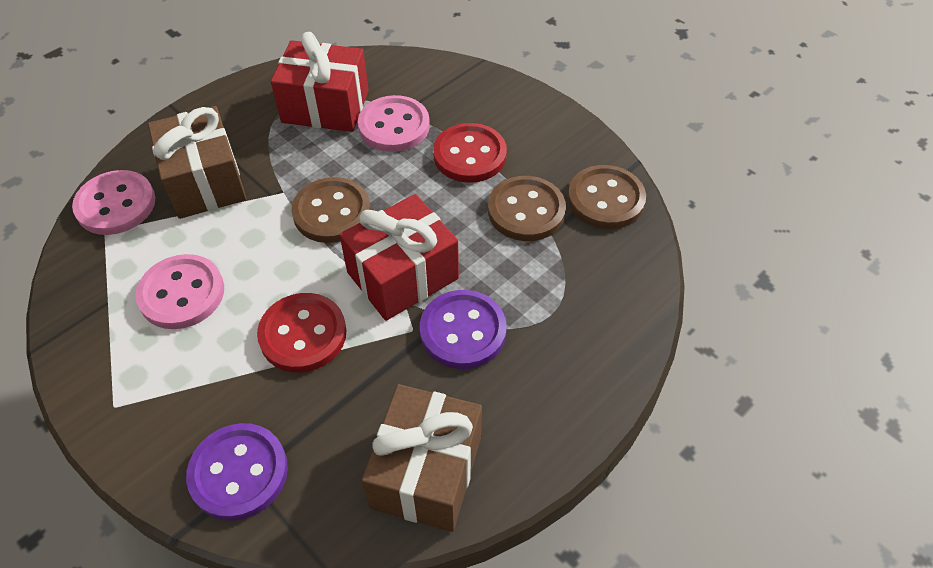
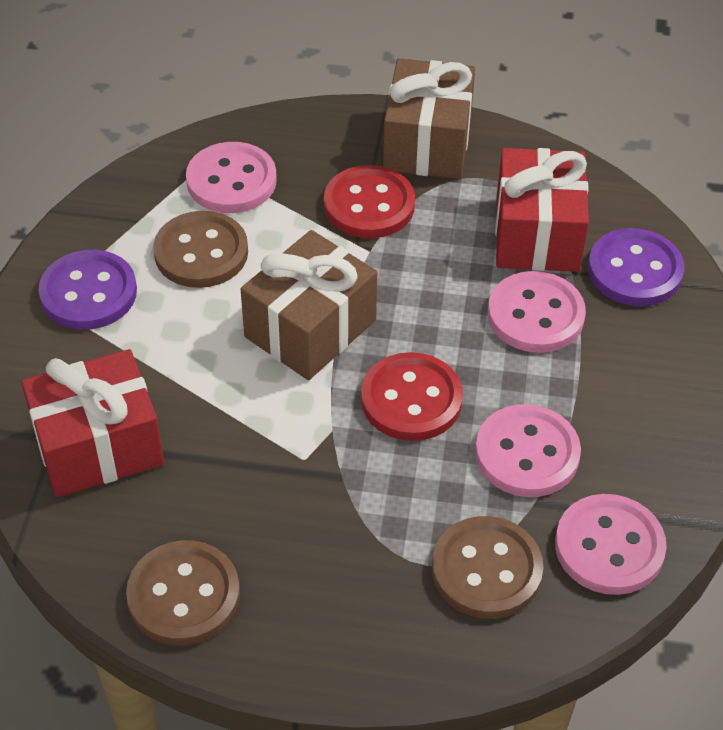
pink button: 3 -> 4

